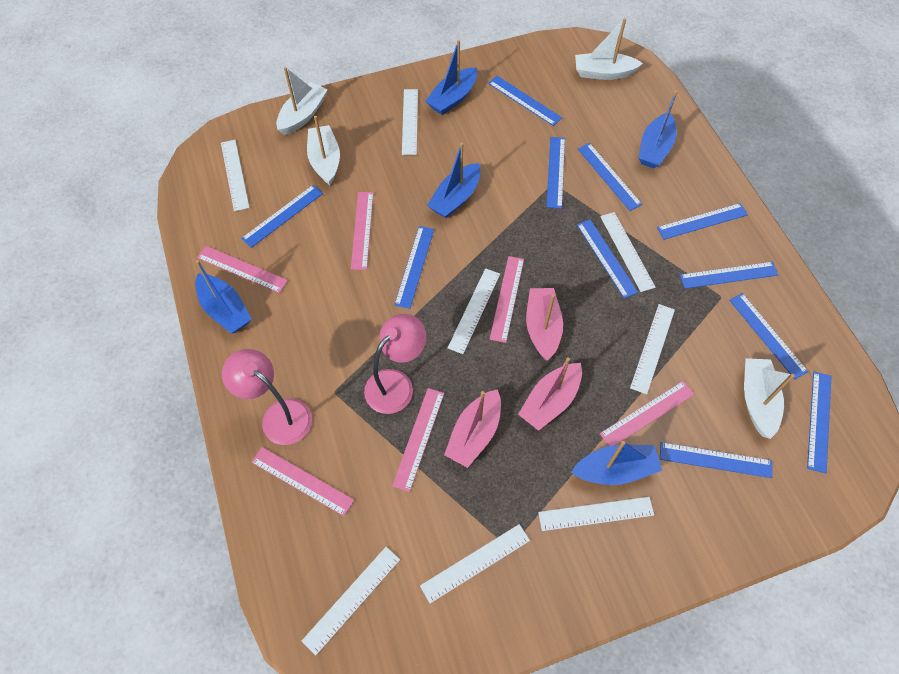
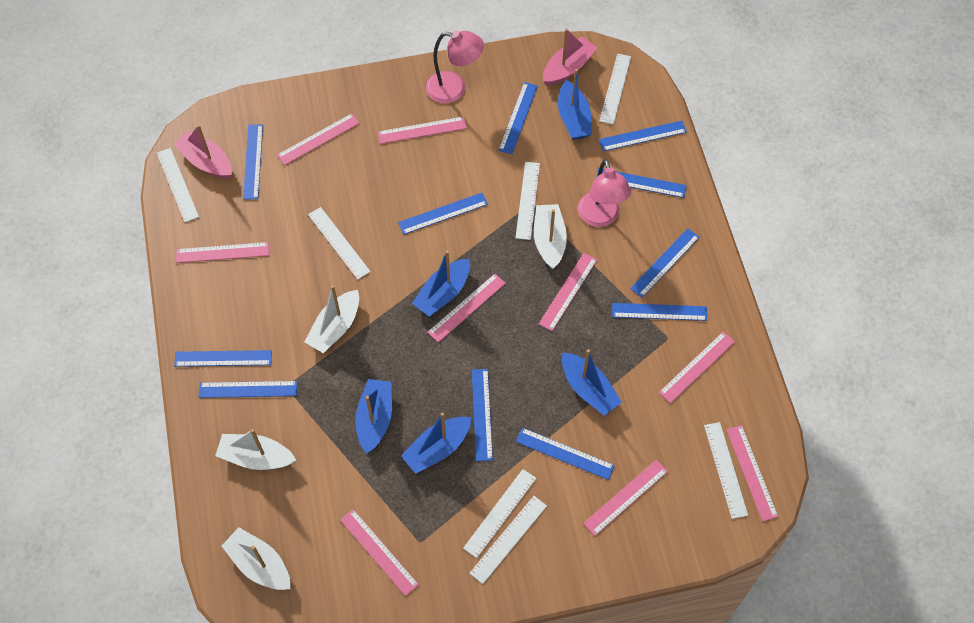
pink boat: 3 -> 2
pink ruler: 6 -> 9
white ruler: 8 -> 7

